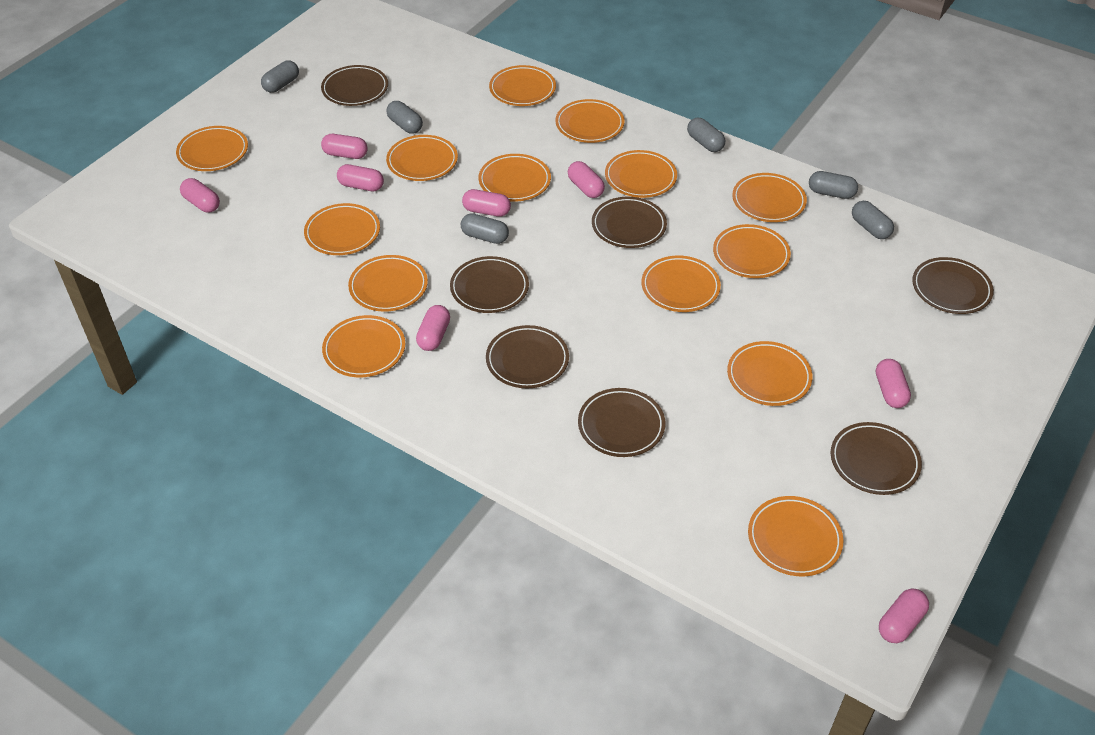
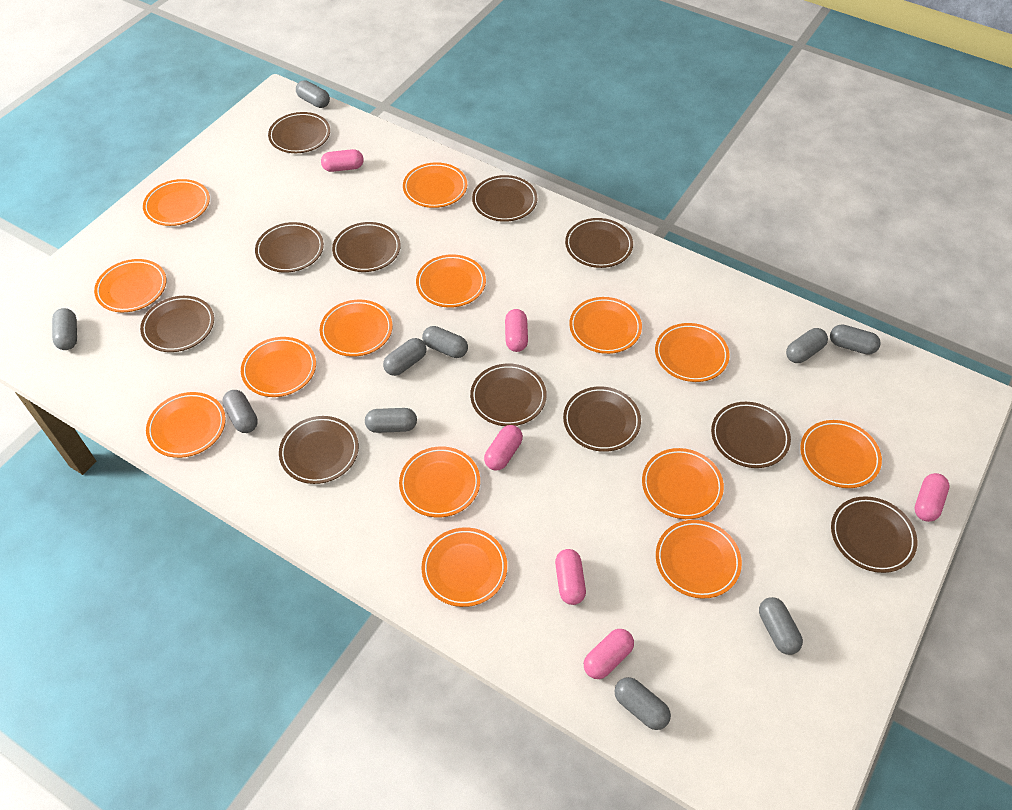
brown plate: 7 -> 11
grey capsule: 6 -> 10
pink capsule: 8 -> 6

